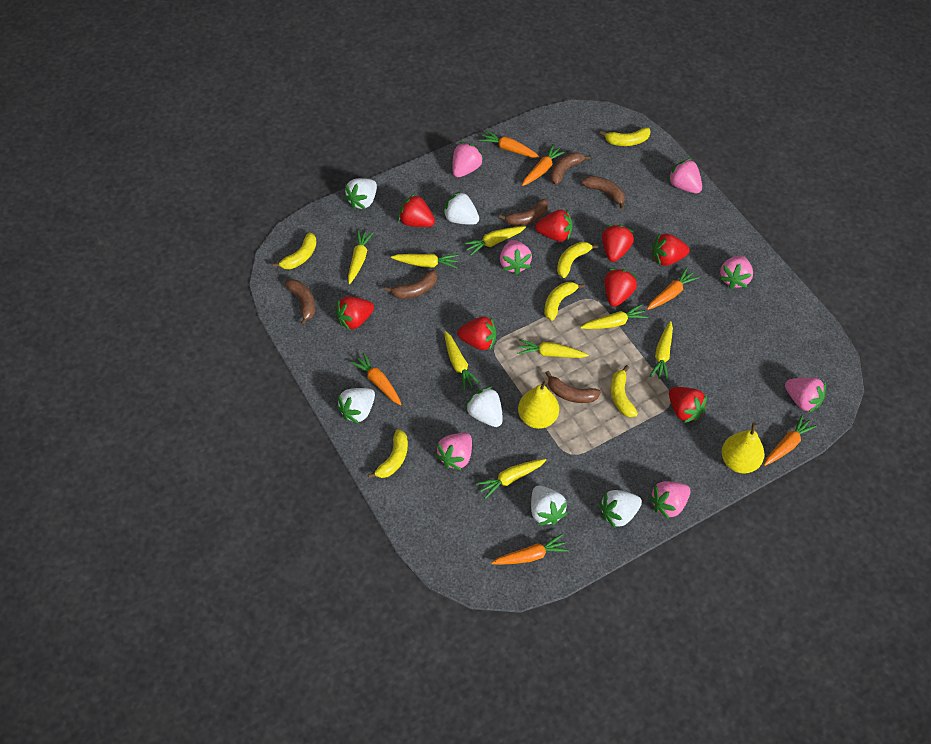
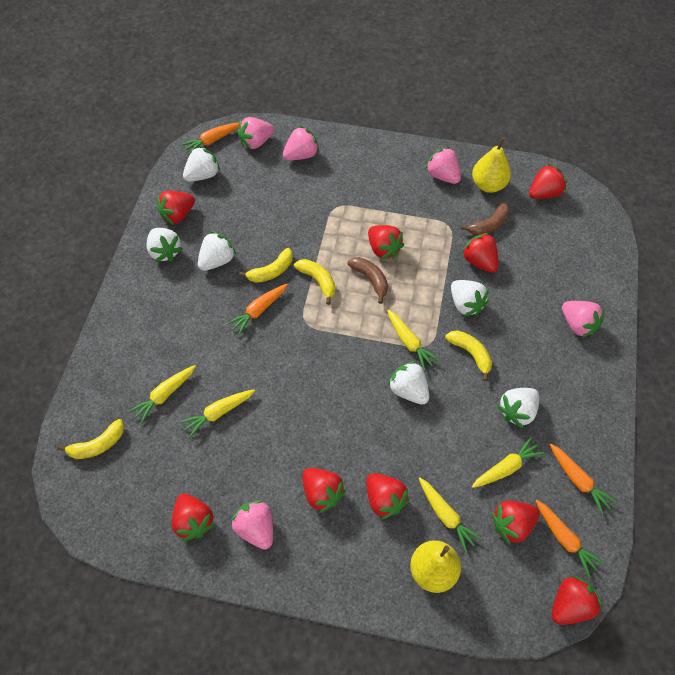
brown banana: 6 -> 2
orange carrot: 6 -> 4
pink strawberry: 7 -> 5
red strawberry: 8 -> 9
yellow banana: 6 -> 4
yellow carrot: 8 -> 5

